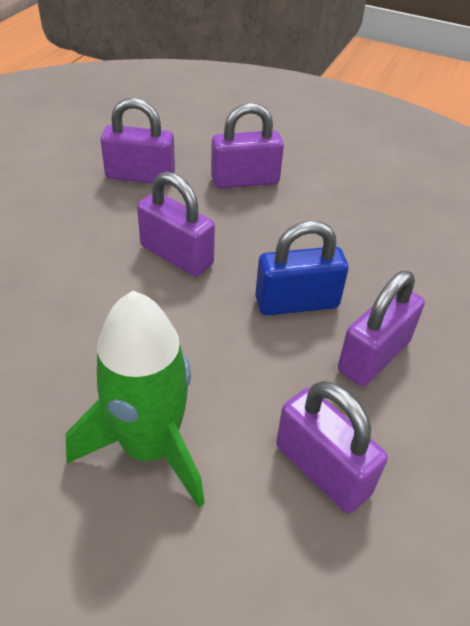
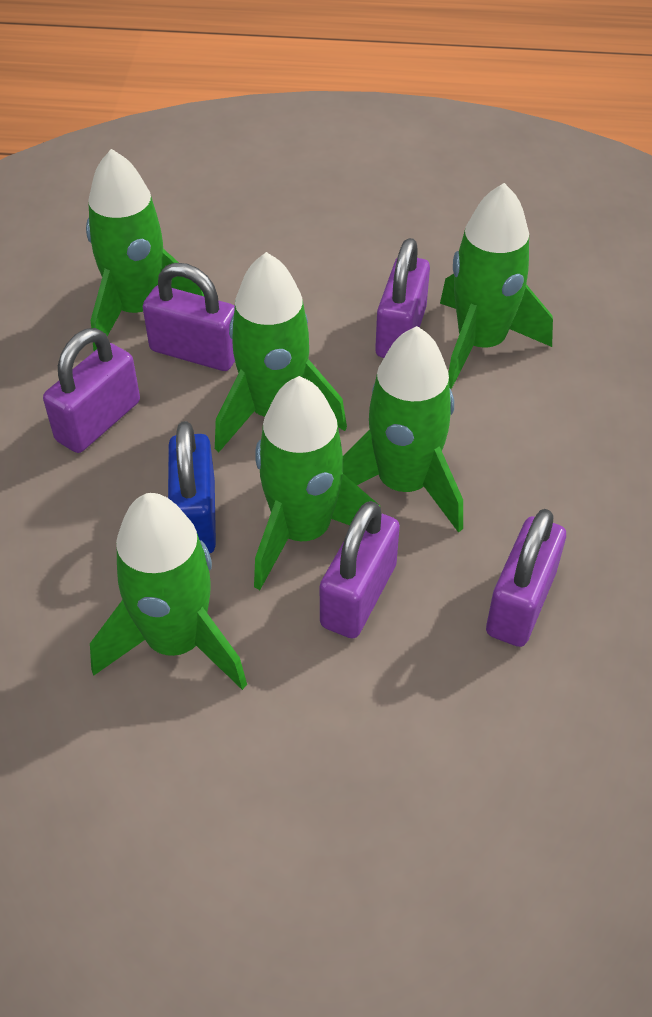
green rocket: 1 -> 6

